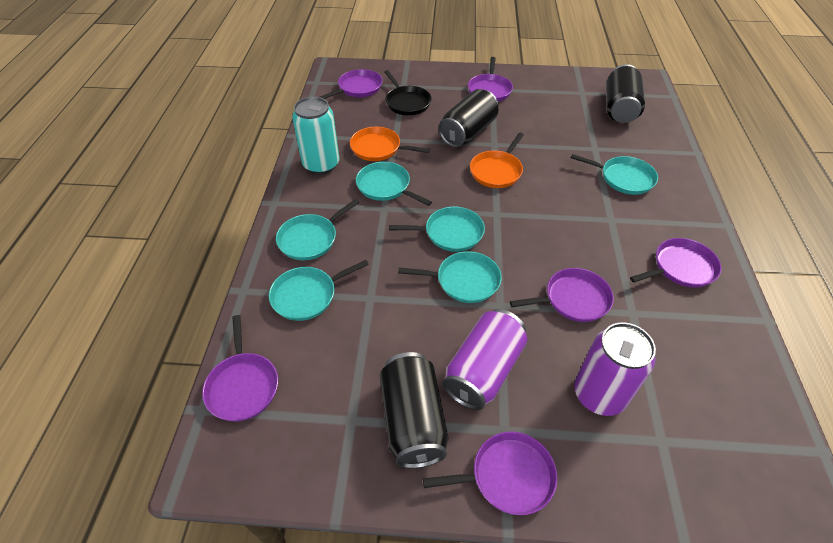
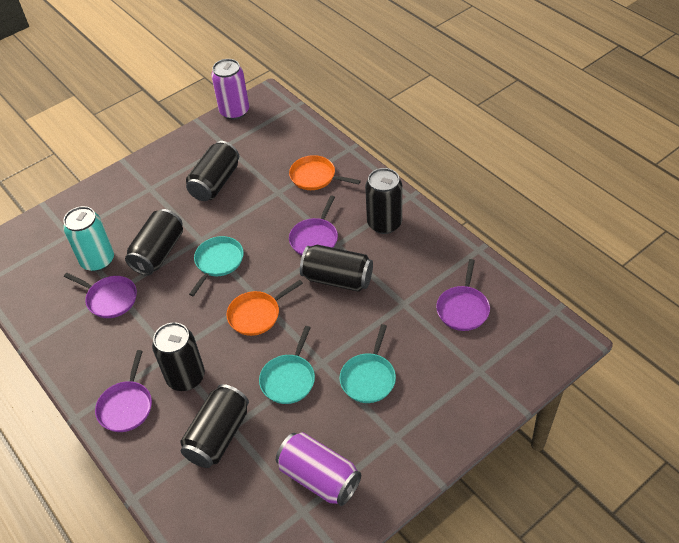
black can: 3 -> 6
black pan: 1 -> 0
purple pan: 6 -> 4
turquoise pan: 6 -> 3

